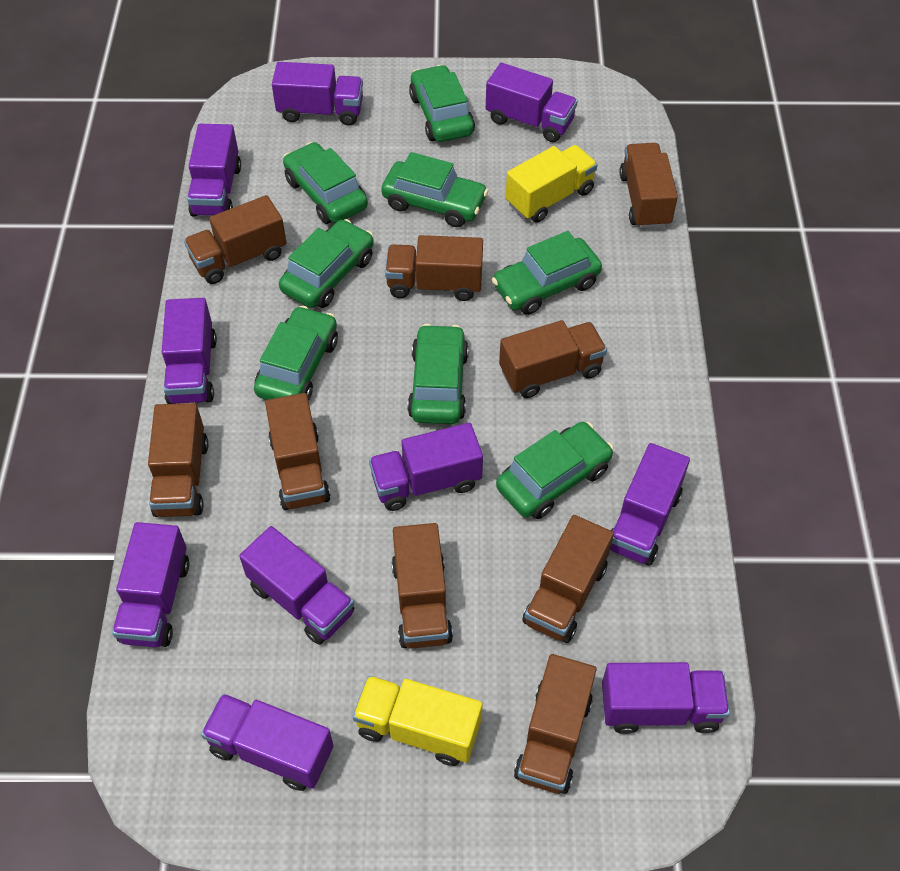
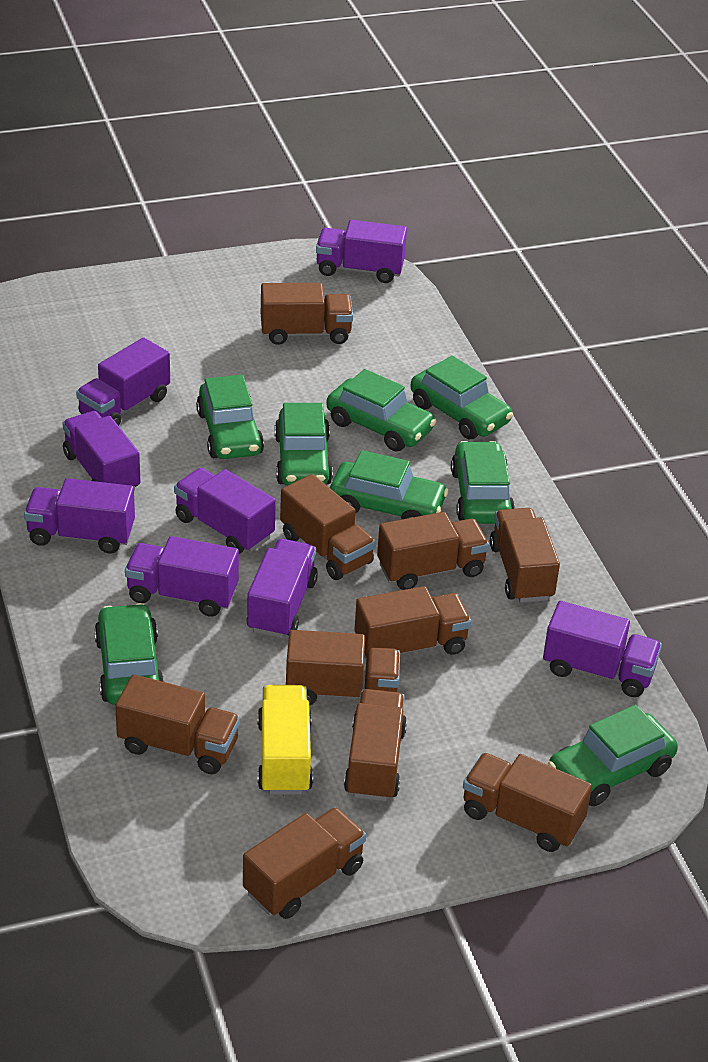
brown truck: 9 -> 10
purple truck: 10 -> 8
yellow truck: 2 -> 1

